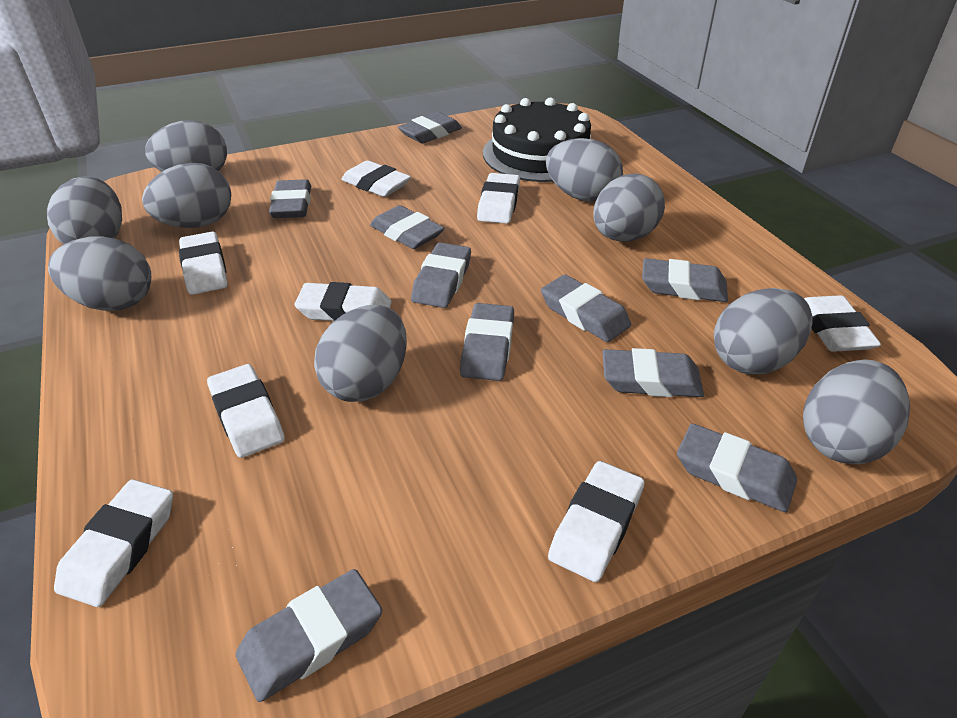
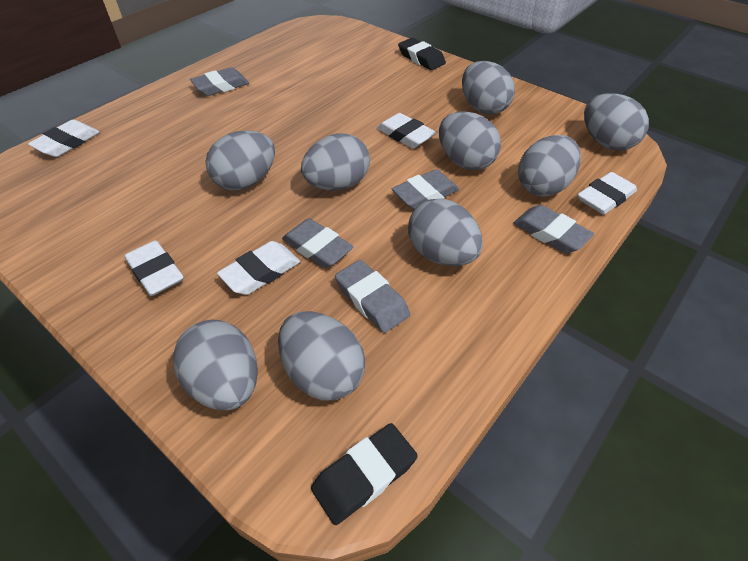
black cake: 1 -> 0
black eraser: 0 -> 2
grey eraser: 10 -> 5
white eraser: 8 -> 5

